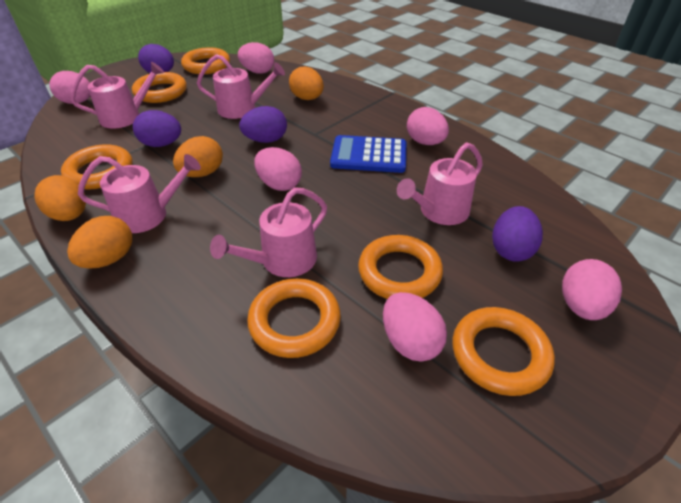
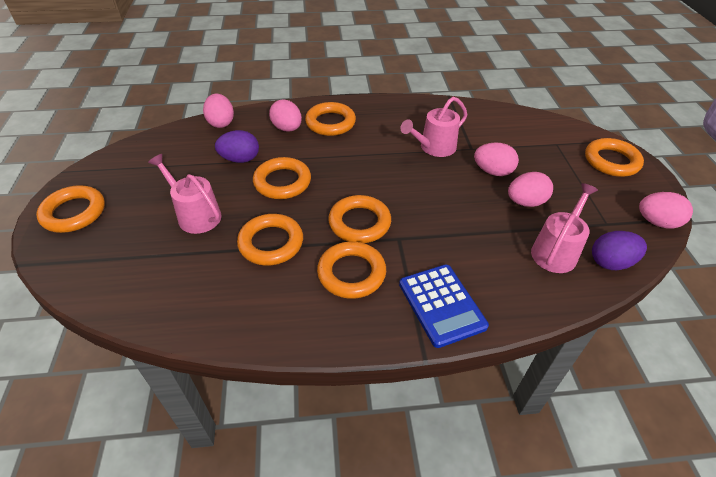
orange egg: 4 -> 0
orange ring: 6 -> 7
pink egg: 6 -> 5
pink watering can: 5 -> 3
purple egg: 4 -> 2

